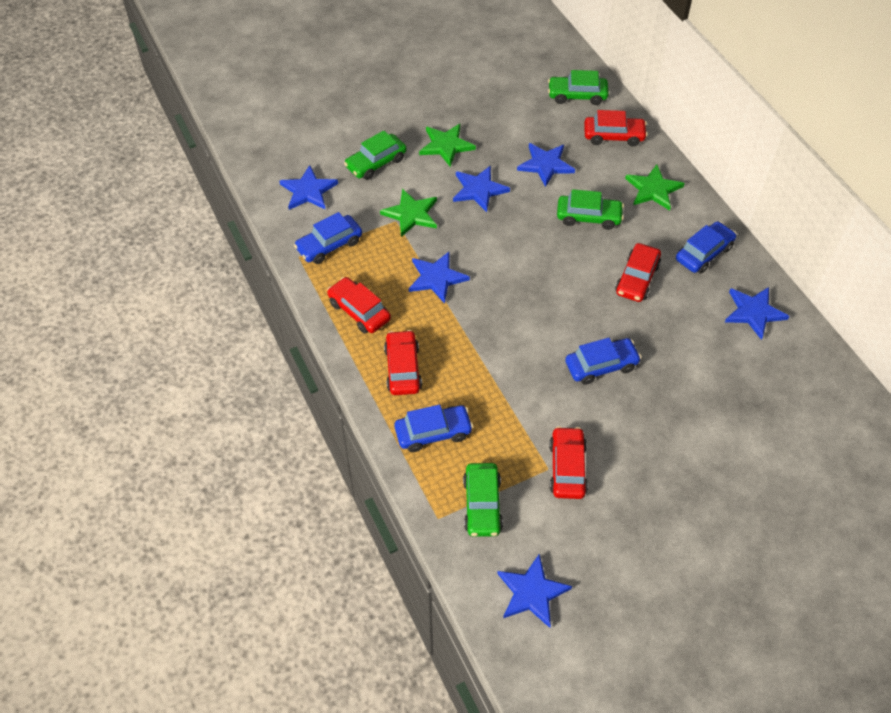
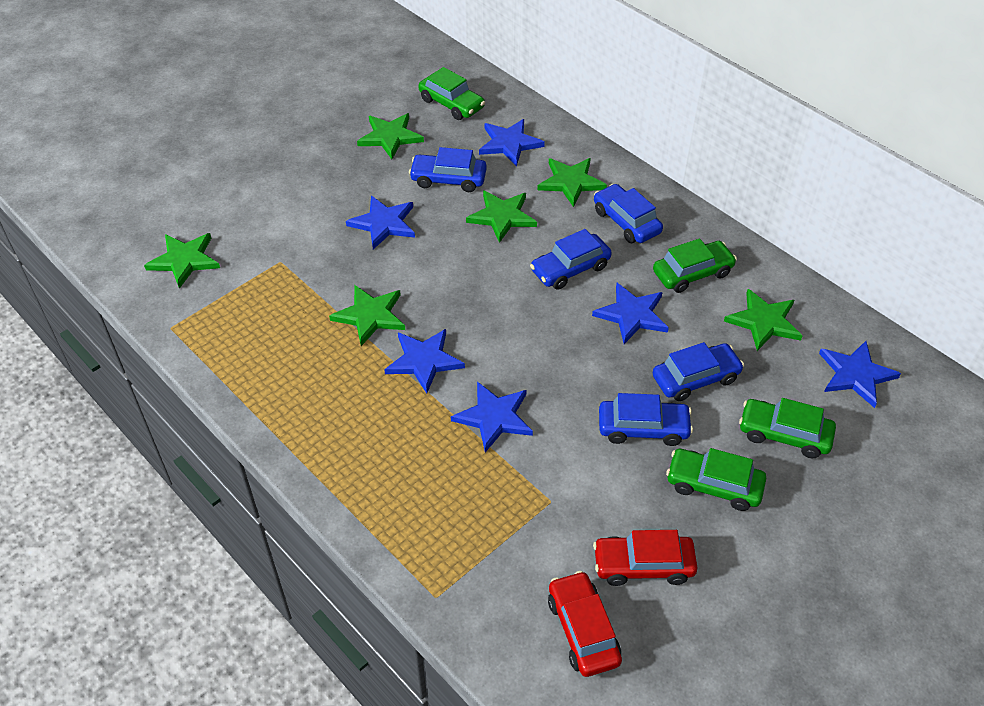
blue car: 4 -> 5
green star: 3 -> 6
red car: 5 -> 2

